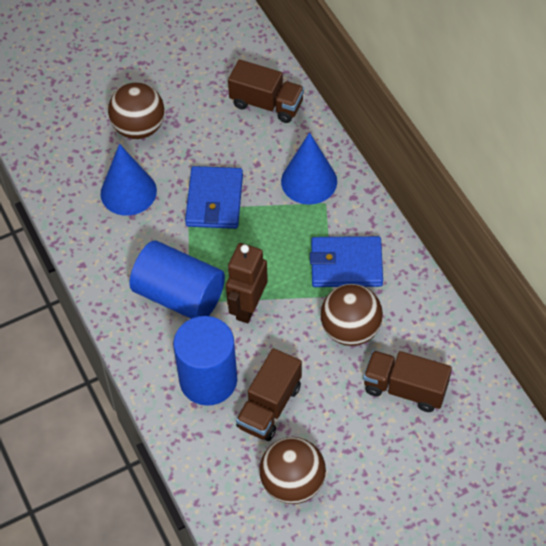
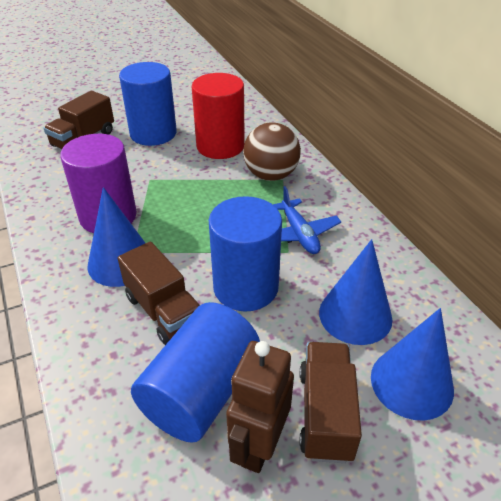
blue cone: 2 -> 3
blue cylinder: 2 -> 3
blue plane: 0 -> 1
blue wallet: 2 -> 0
brown ball: 3 -> 1
purple cylinder: 0 -> 1
red cylinder: 0 -> 1

